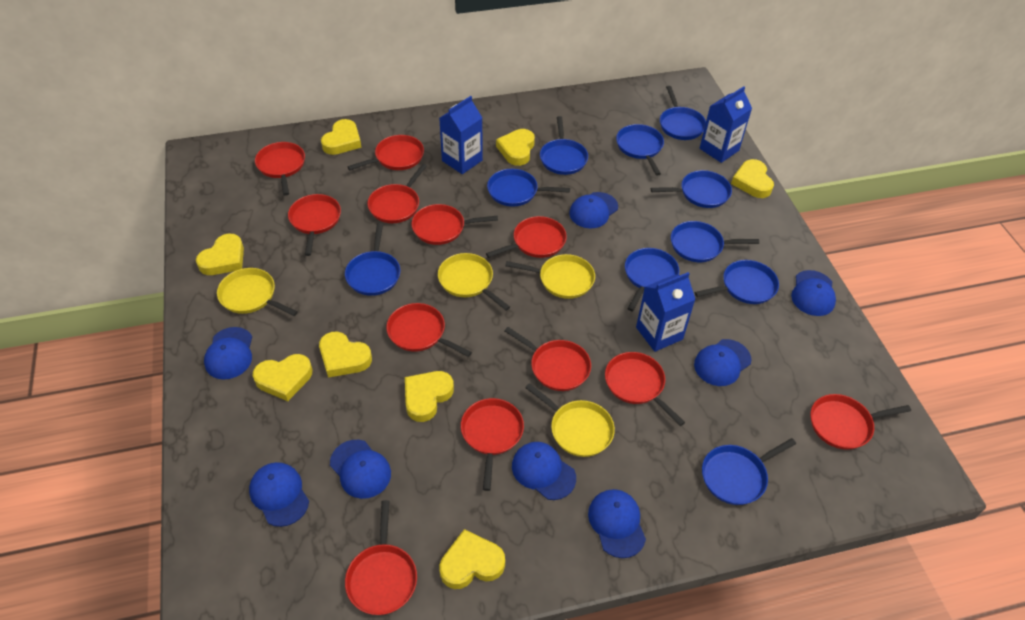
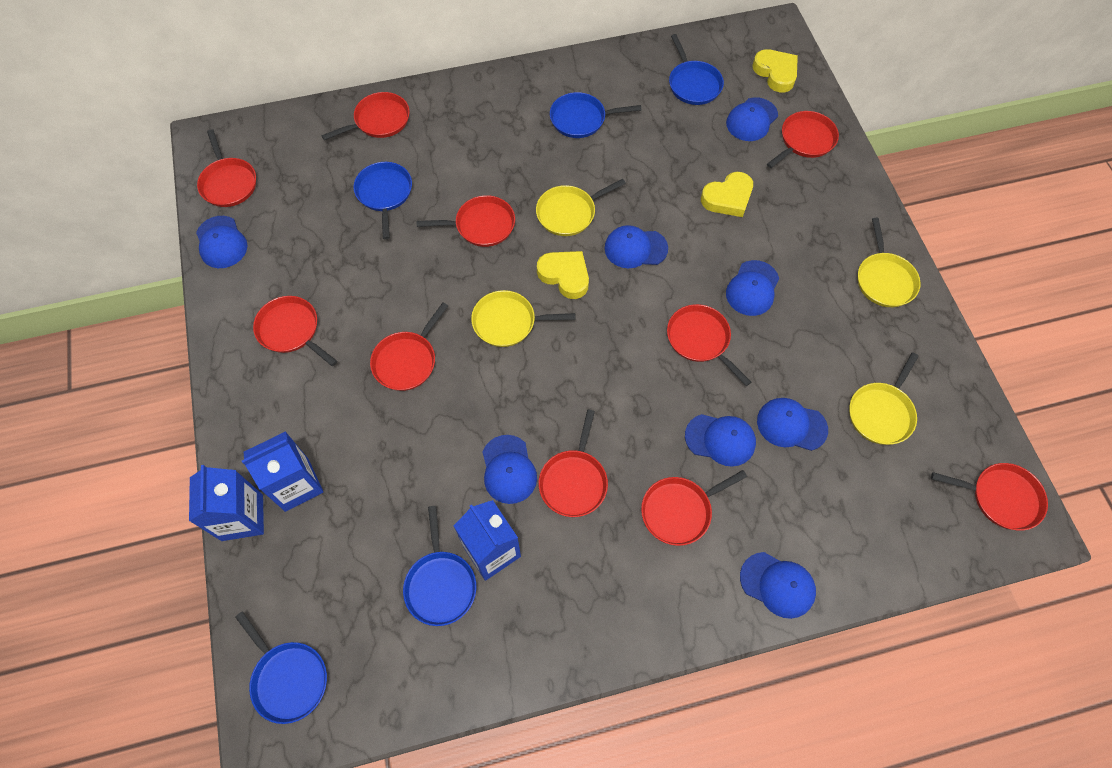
blue pan: 10 -> 5
red pan: 12 -> 10
yellow heart: 8 -> 3

